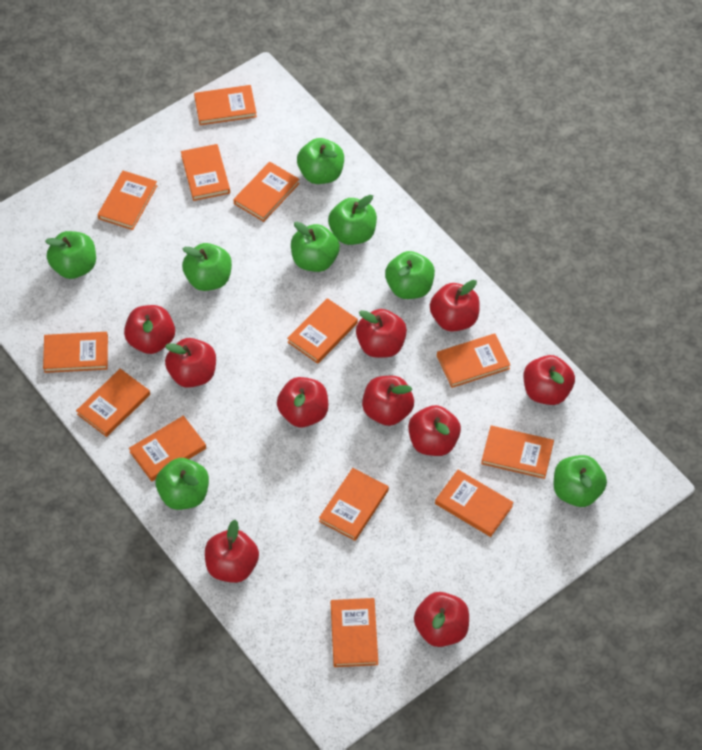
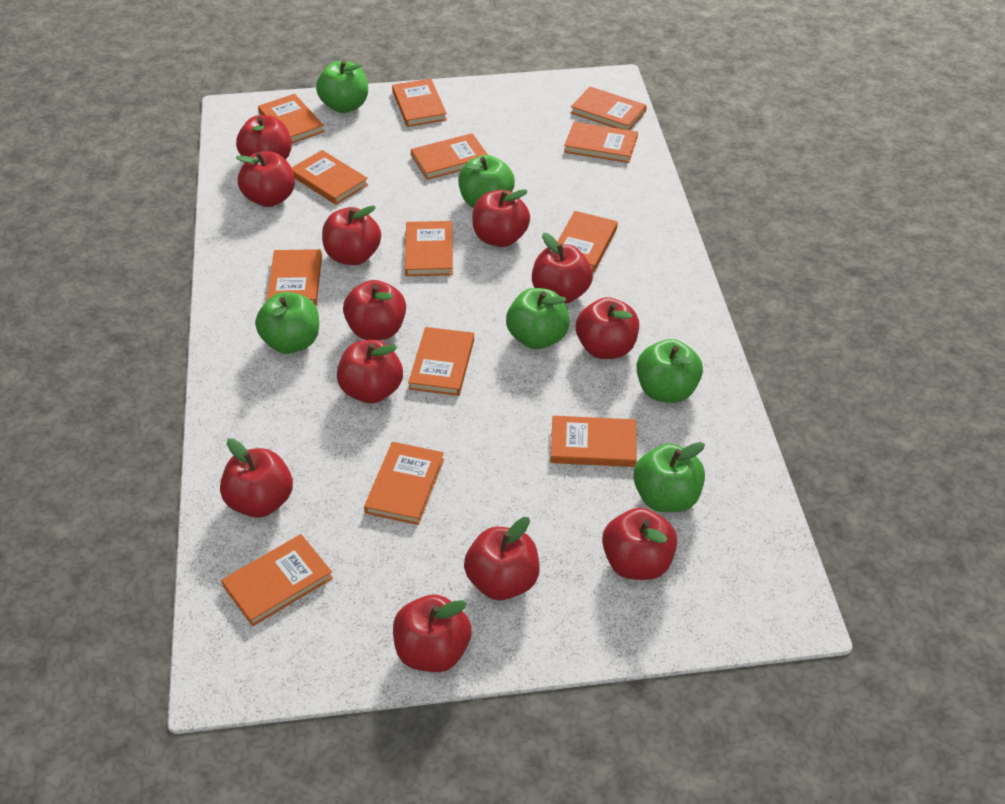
green apple: 8 -> 6
red apple: 10 -> 12

